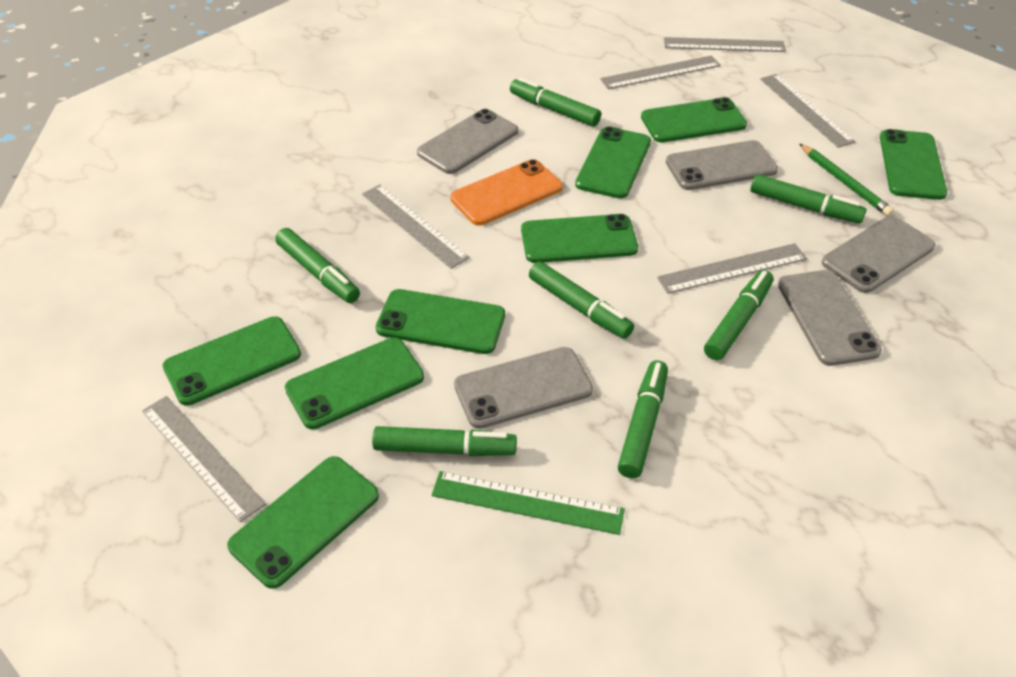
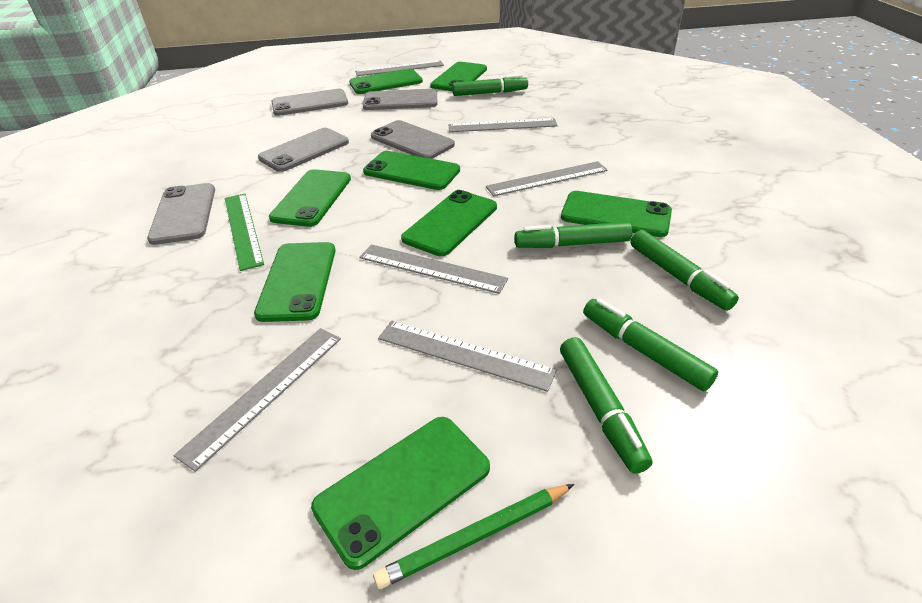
green marker: 7 -> 5
orange phone: 1 -> 0

